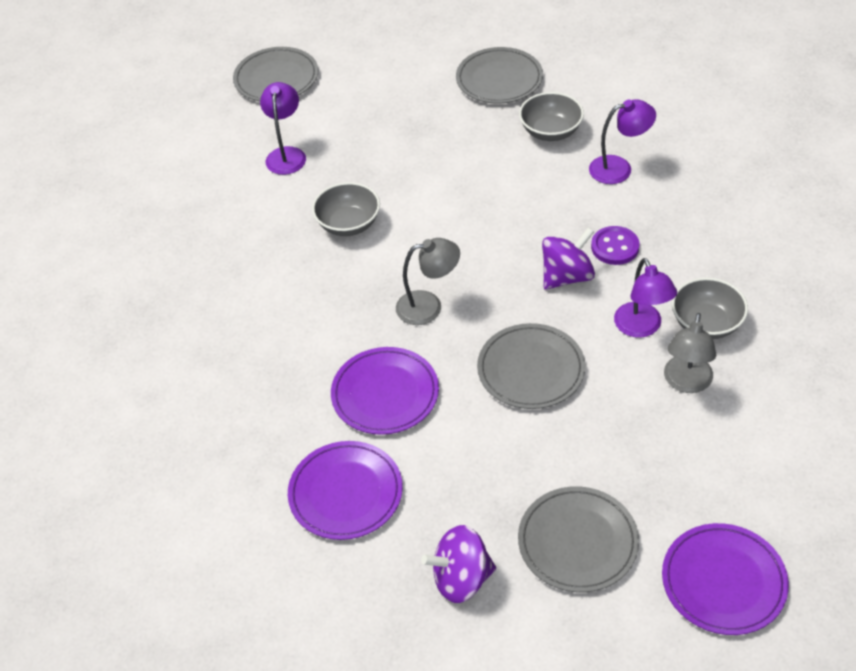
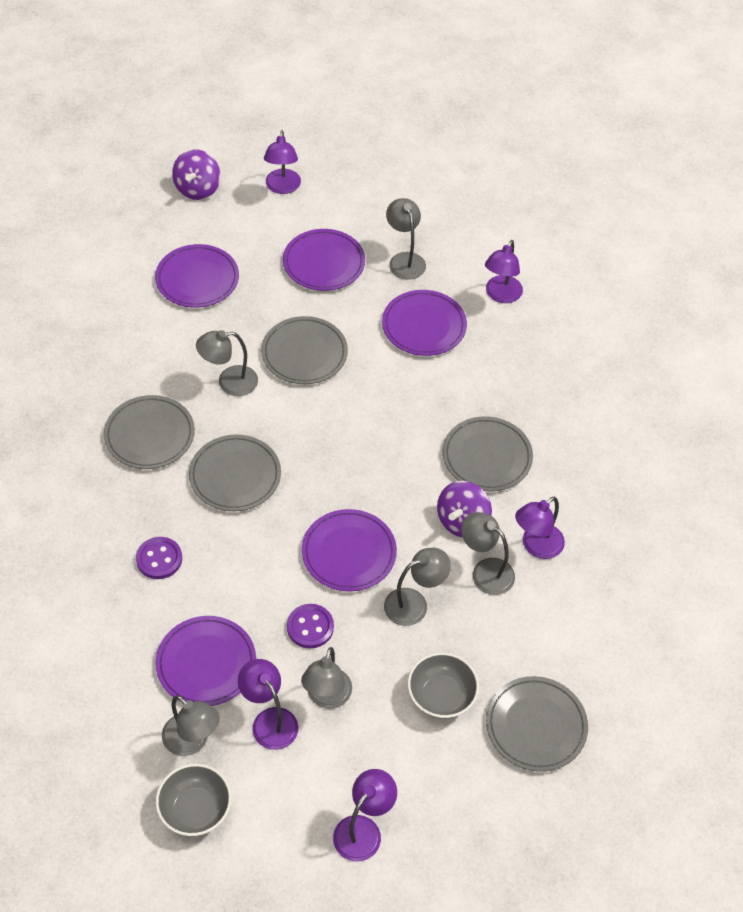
grey bowl: 3 -> 2
grey lamp: 2 -> 6
grey plate: 4 -> 5
purple button: 1 -> 2
purple lamp: 3 -> 5
purple plate: 3 -> 5

